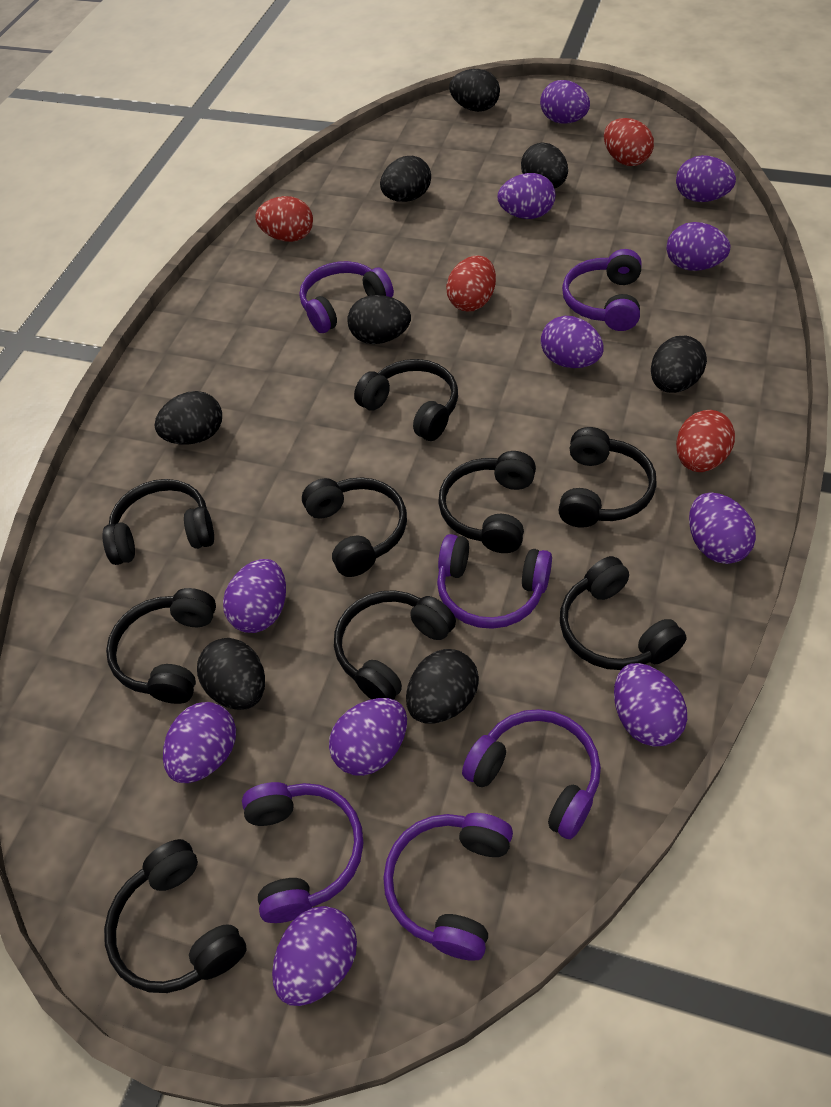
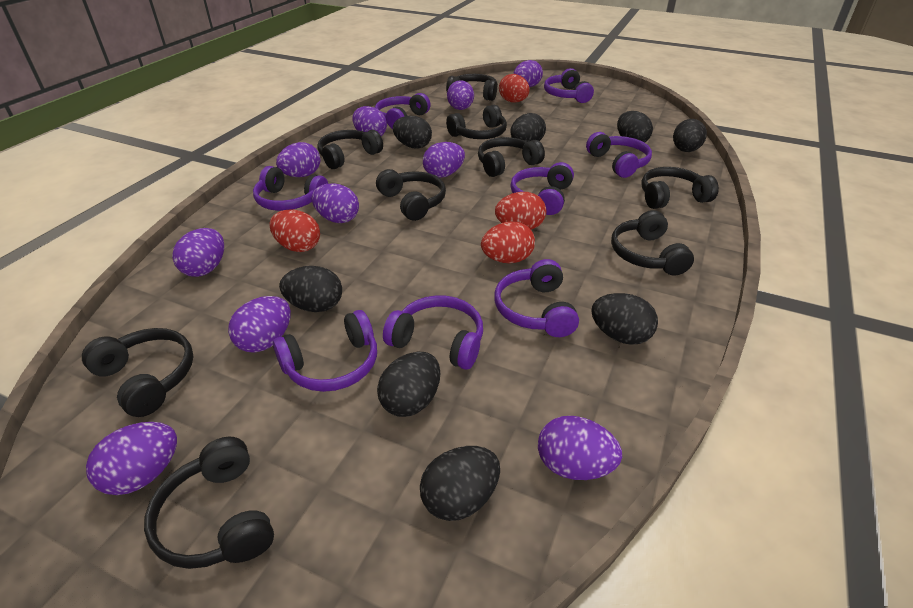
purple egg: 11 -> 10
purple headphones: 6 -> 8

